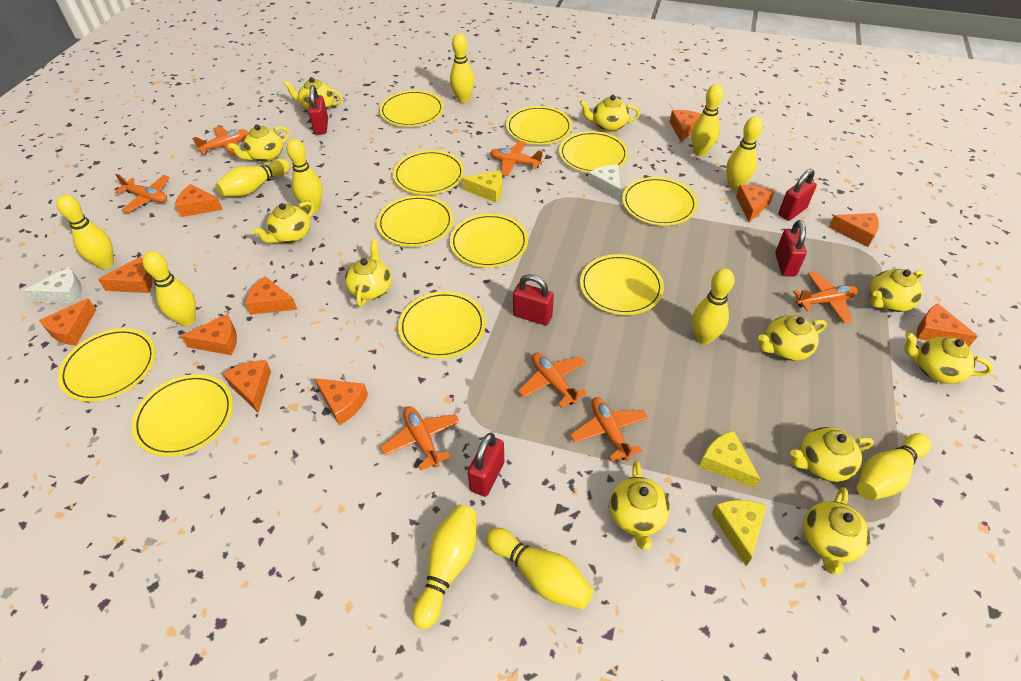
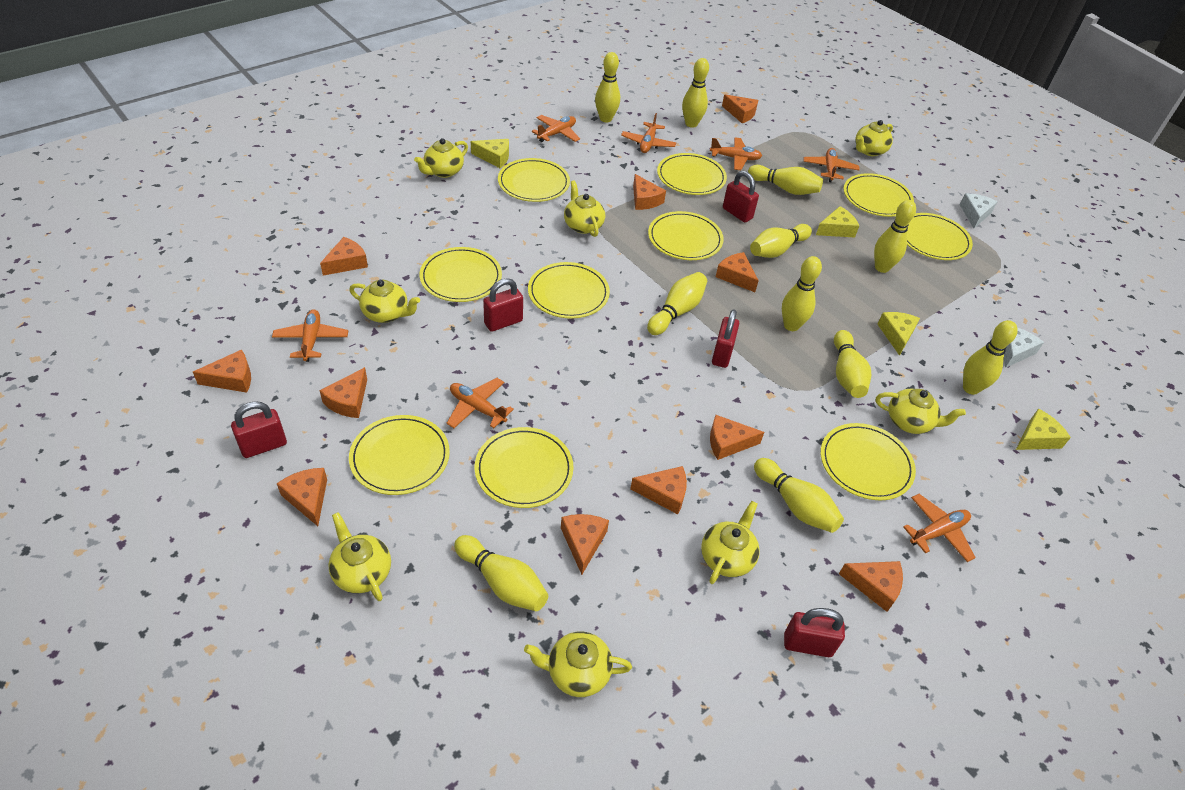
yellow cheese: 3 -> 4
yellow plate: 11 -> 10
yellow teapot: 11 -> 8

